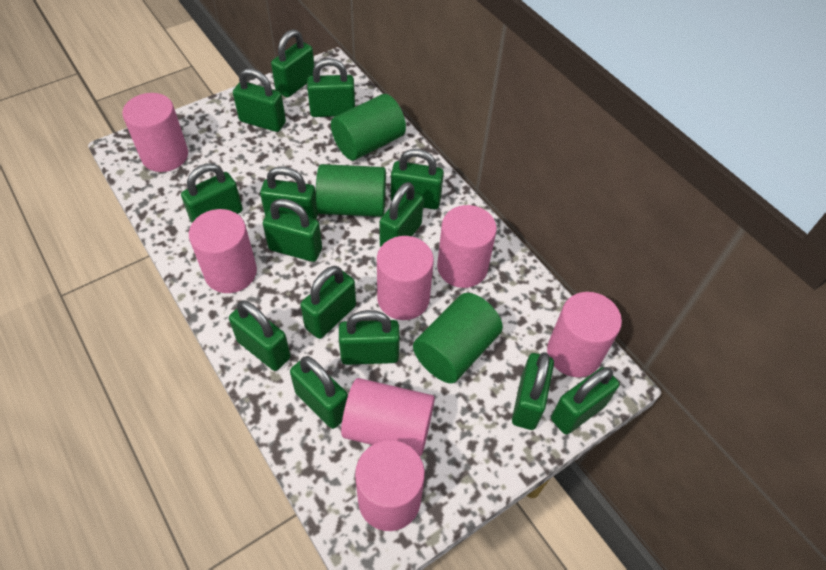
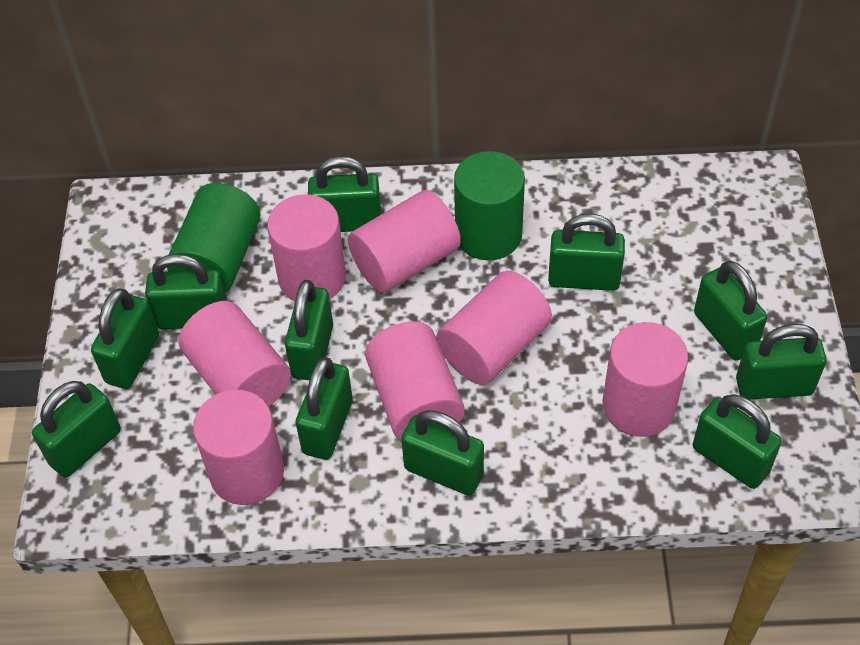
green cylinder: 3 -> 2
green padlock: 14 -> 11

